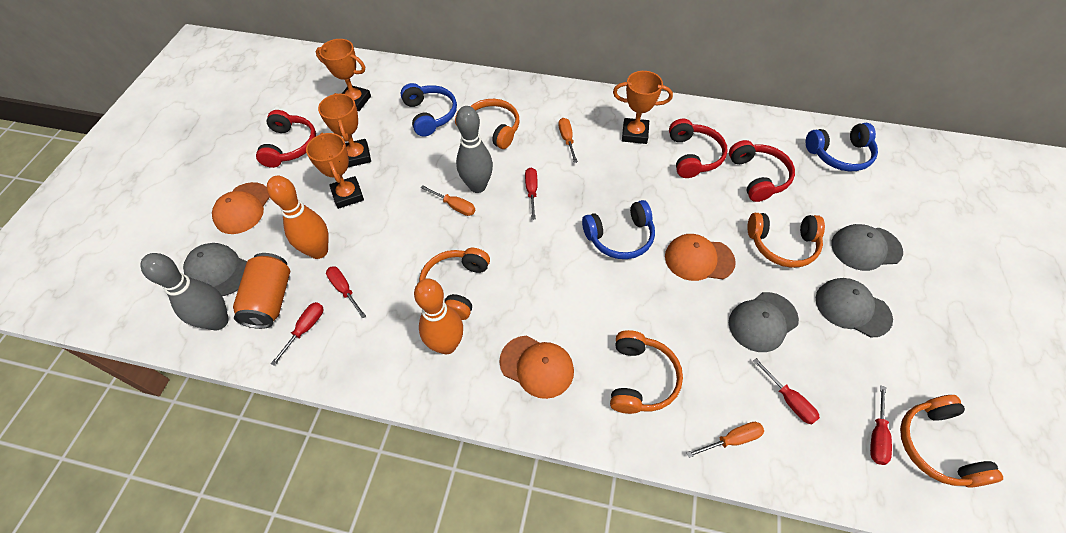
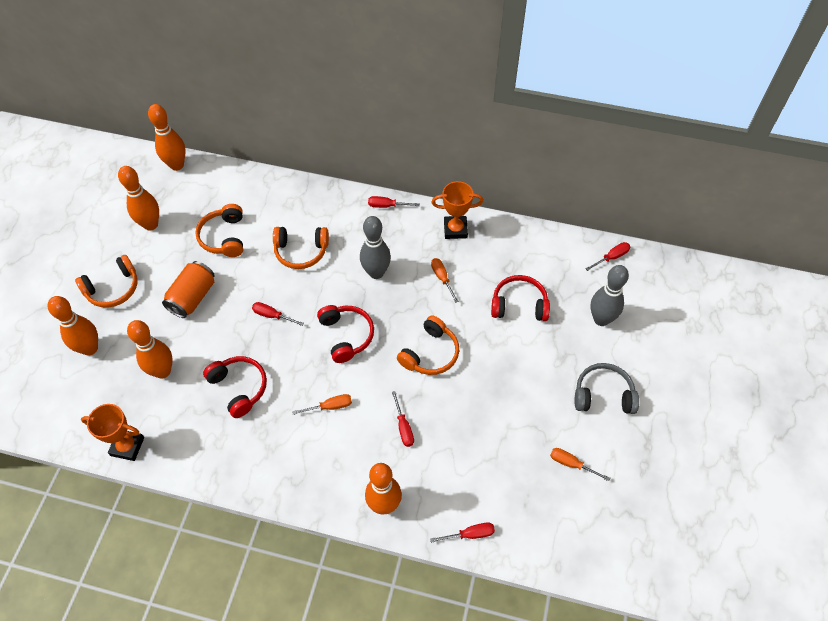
blue headphones: 3 -> 0
grey cap: 4 -> 0
grey headphones: 0 -> 1
orange bowling pin: 2 -> 5
orange cap: 3 -> 0
orange headphones: 5 -> 4
orange trophy: 4 -> 2

